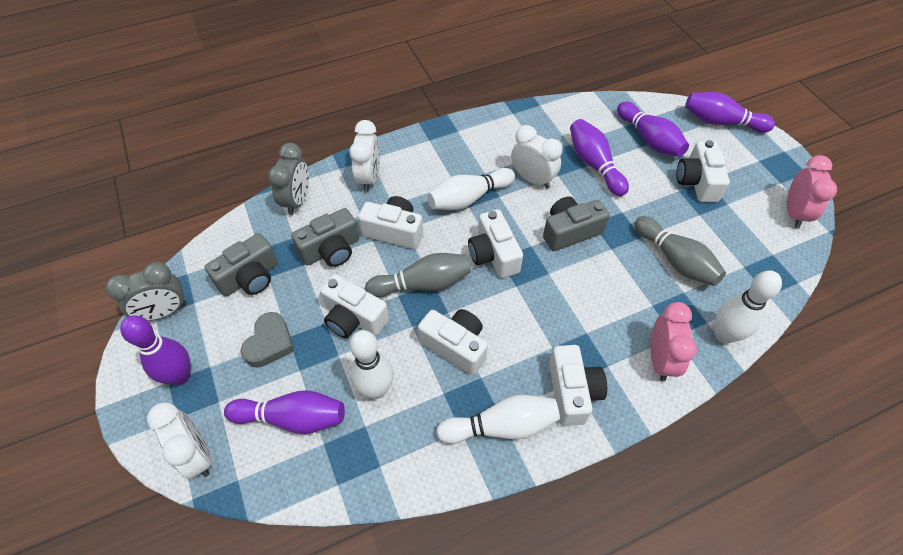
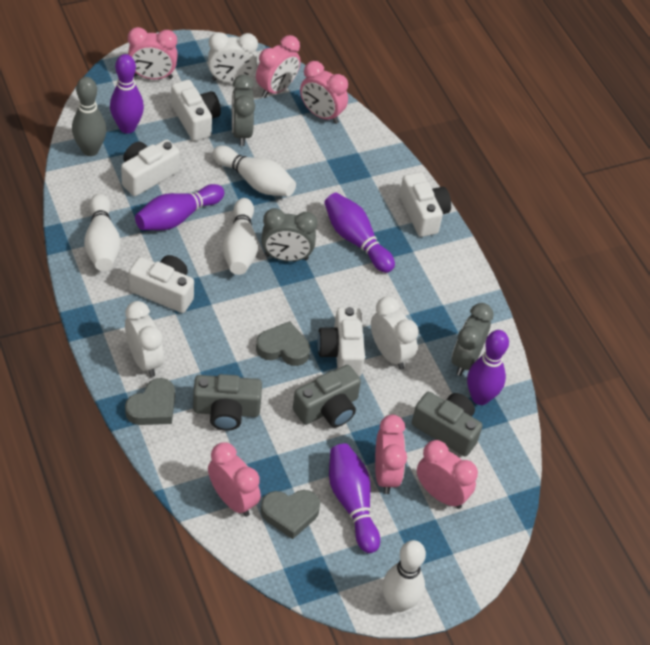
grey bowling pin: 2 -> 1
grey clock: 2 -> 3
grey heart: 1 -> 3
pink clock: 2 -> 6
white camera: 6 -> 5

